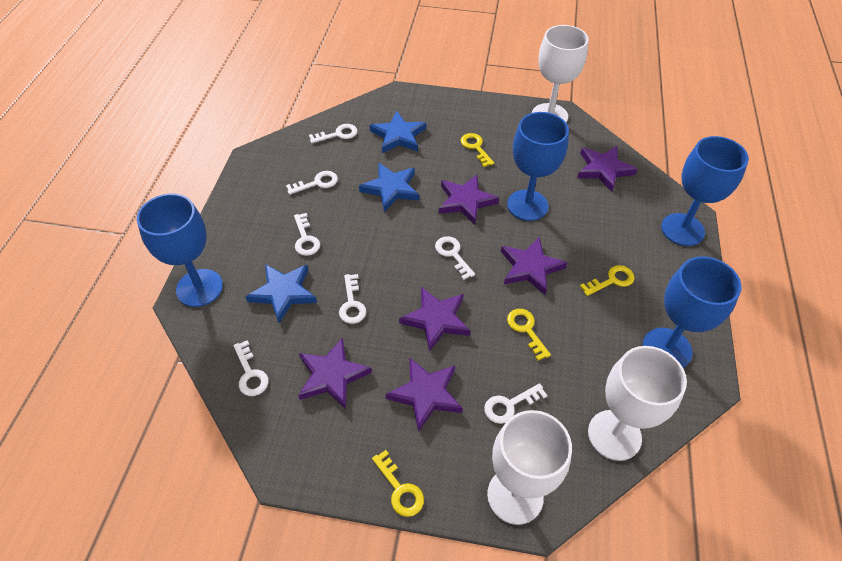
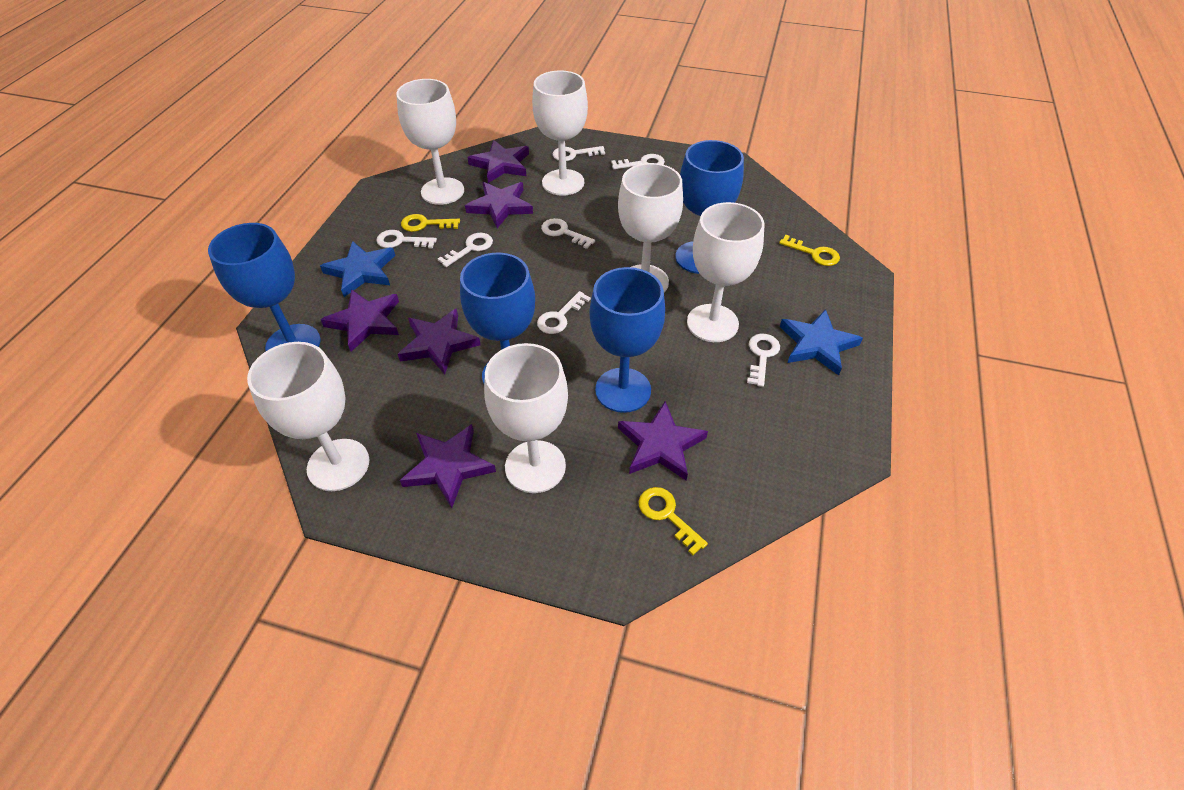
blue star: 3 -> 2
white goblet: 3 -> 6
yellow key: 4 -> 3

